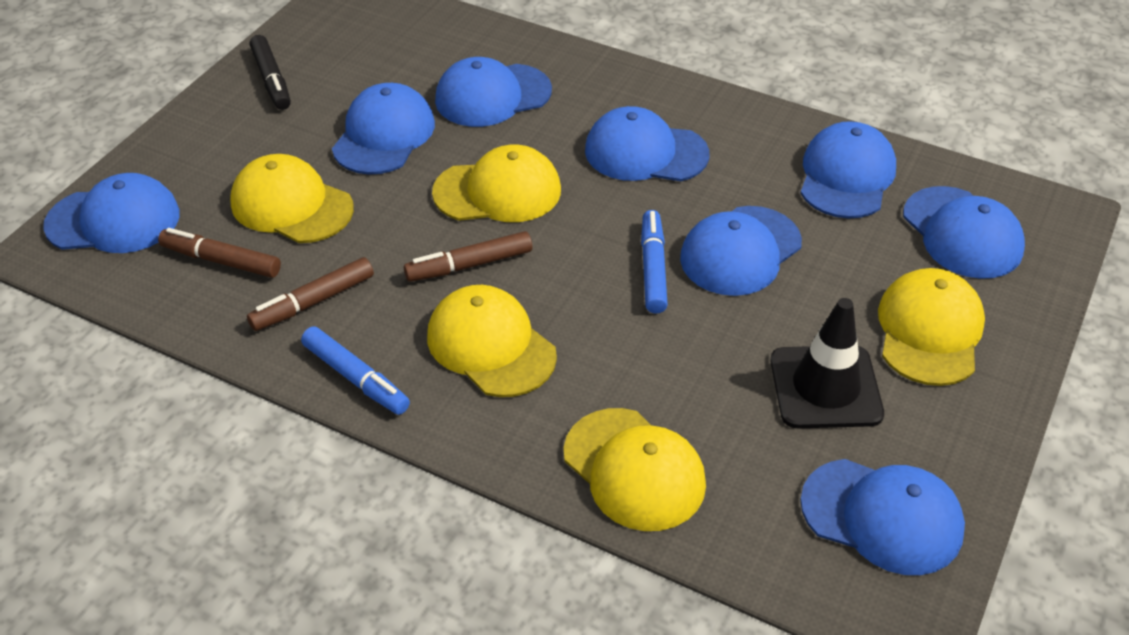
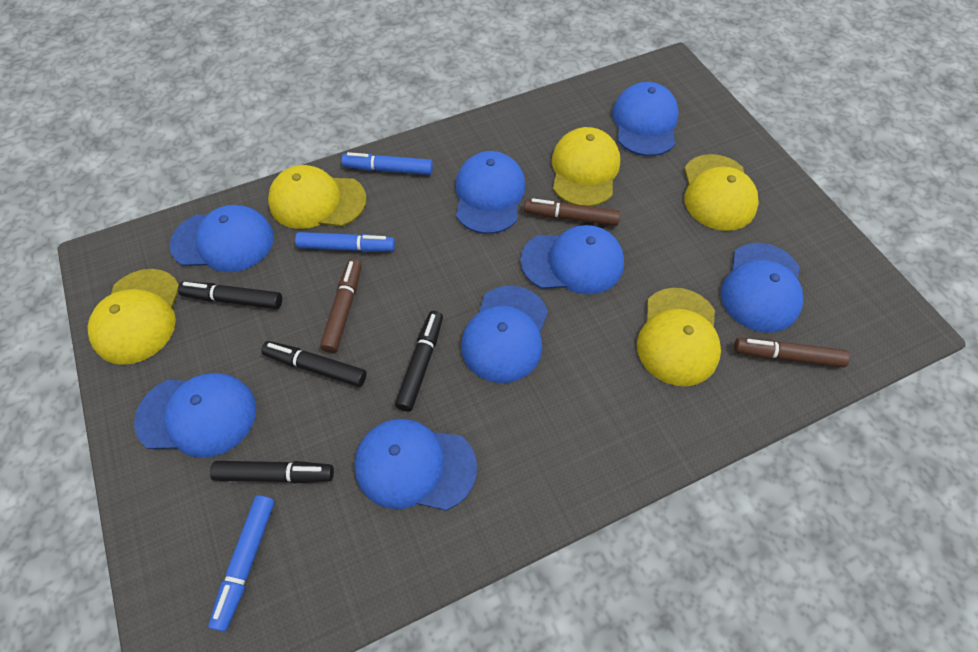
black marker: 1 -> 4
black traffic cone: 1 -> 0
blue marker: 2 -> 3

